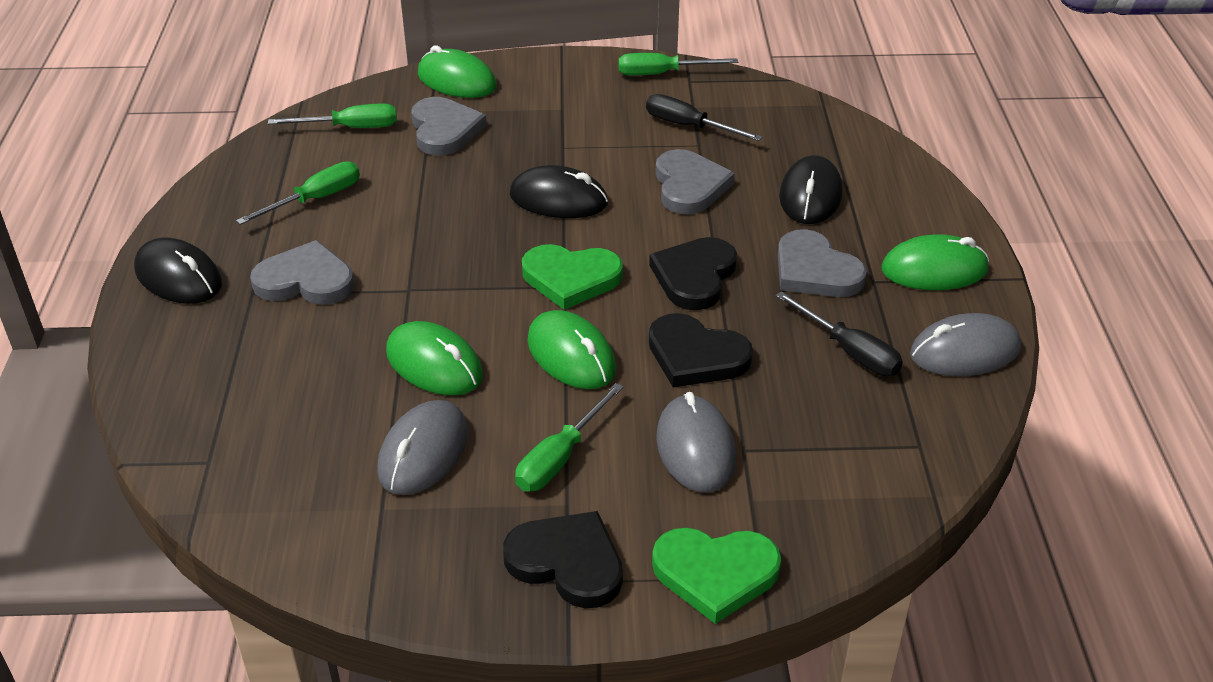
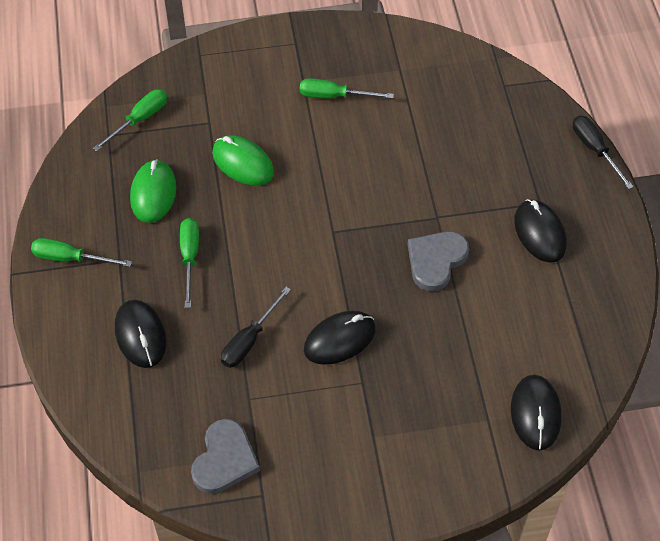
black heart: 3 -> 0
black mouse: 3 -> 4
green heart: 2 -> 0
green mouse: 4 -> 2
grey heart: 4 -> 2
grey mouse: 3 -> 0

